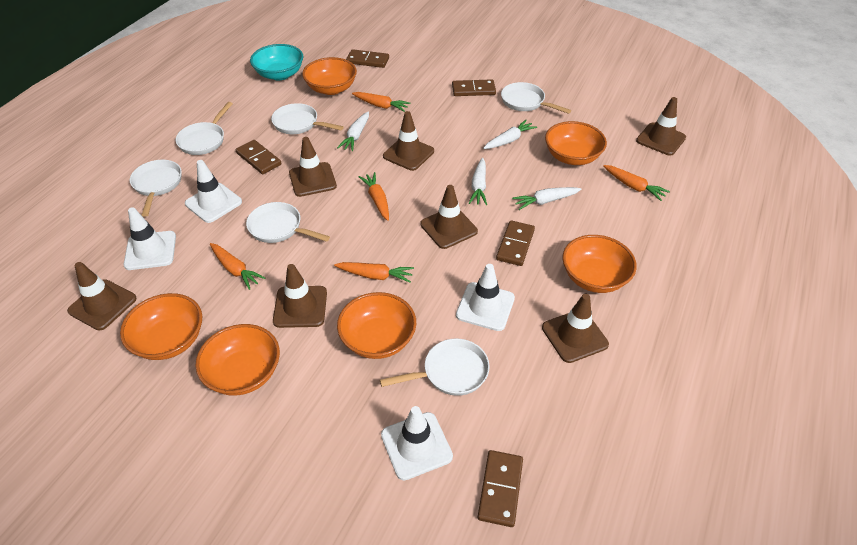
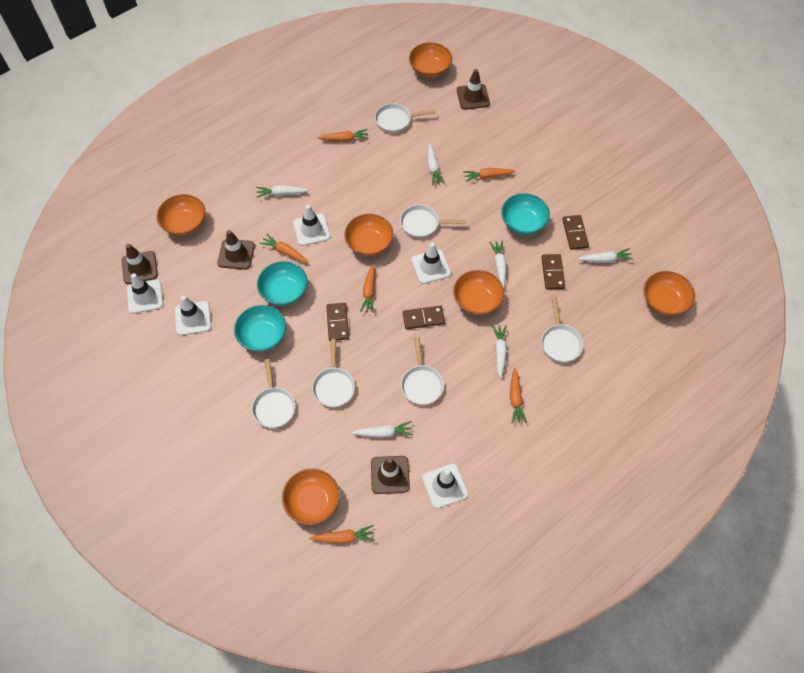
brown domino: 5 -> 4
brown traffic cone: 7 -> 4
orange carrot: 5 -> 6
turquoise bowl: 1 -> 3
white carrot: 4 -> 6
white traffic cone: 4 -> 5

